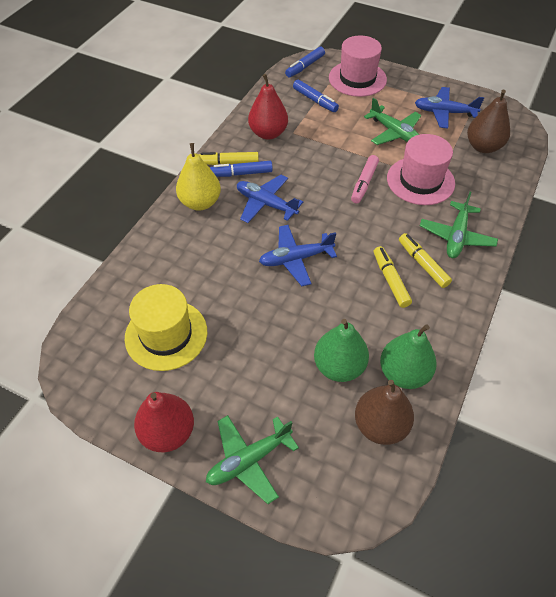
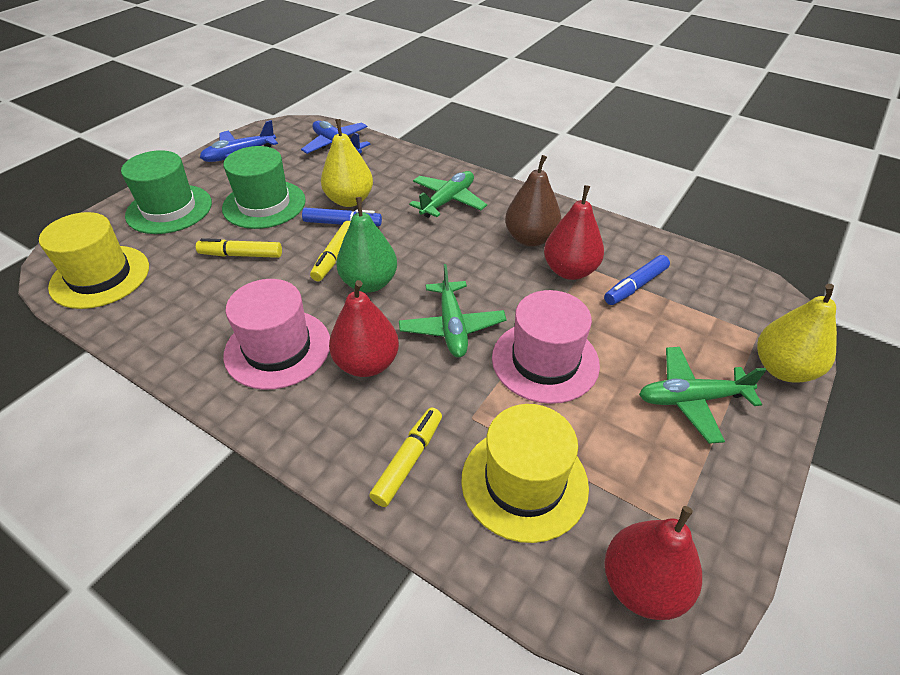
blue marker: 3 -> 2
blue plane: 3 -> 2
brown pear: 2 -> 1
green hat: 0 -> 2
green pear: 2 -> 1
pink marker: 1 -> 0
red pear: 2 -> 3
yellow hat: 1 -> 2
yellow pear: 1 -> 2

